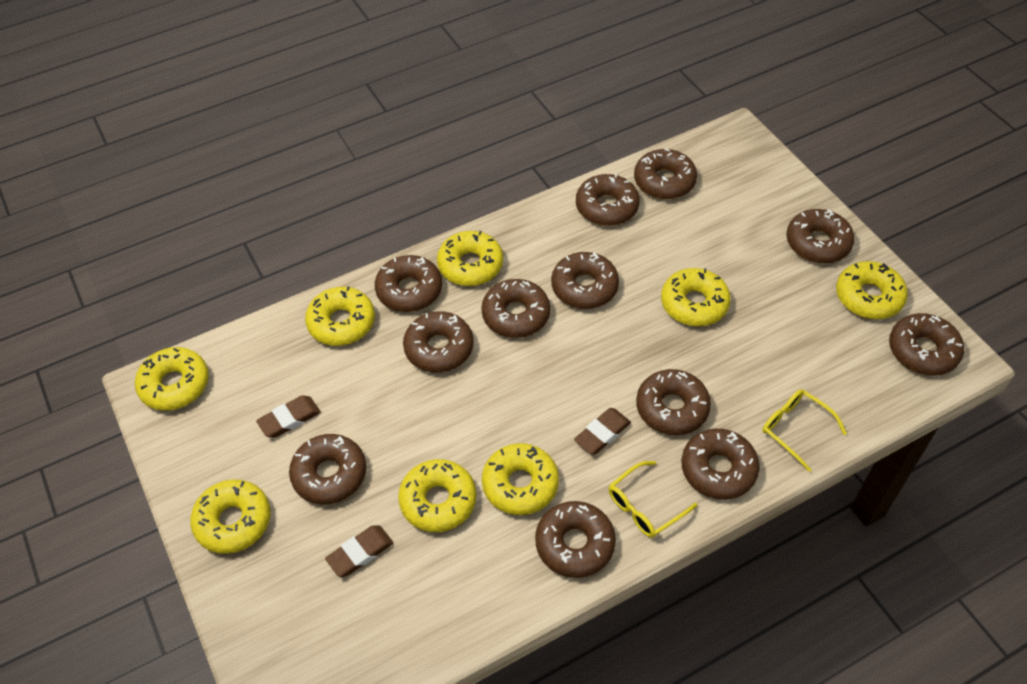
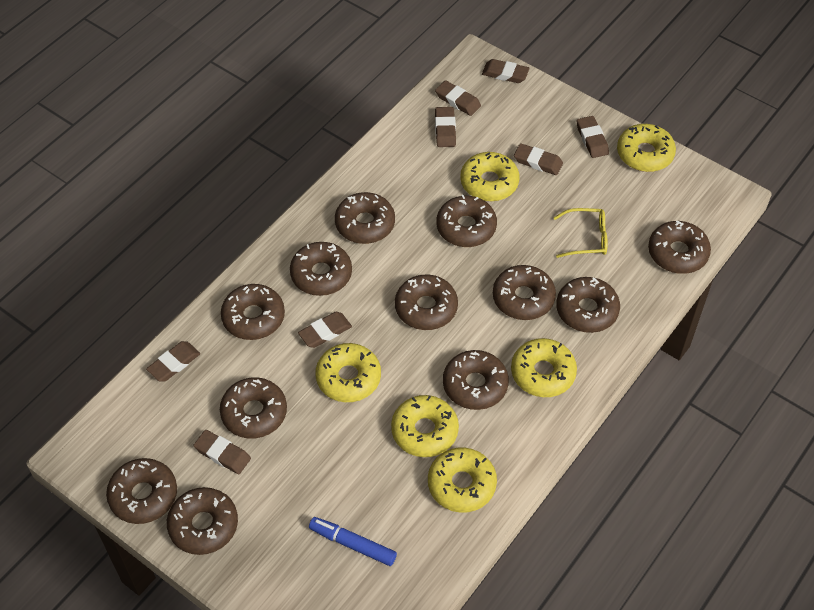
blue marker: 0 -> 1
brown eraser: 3 -> 8
yellow donut: 8 -> 6
yellow glasses: 2 -> 1

